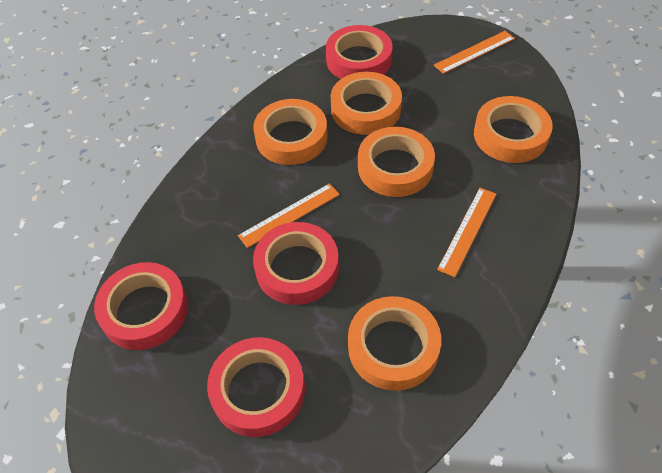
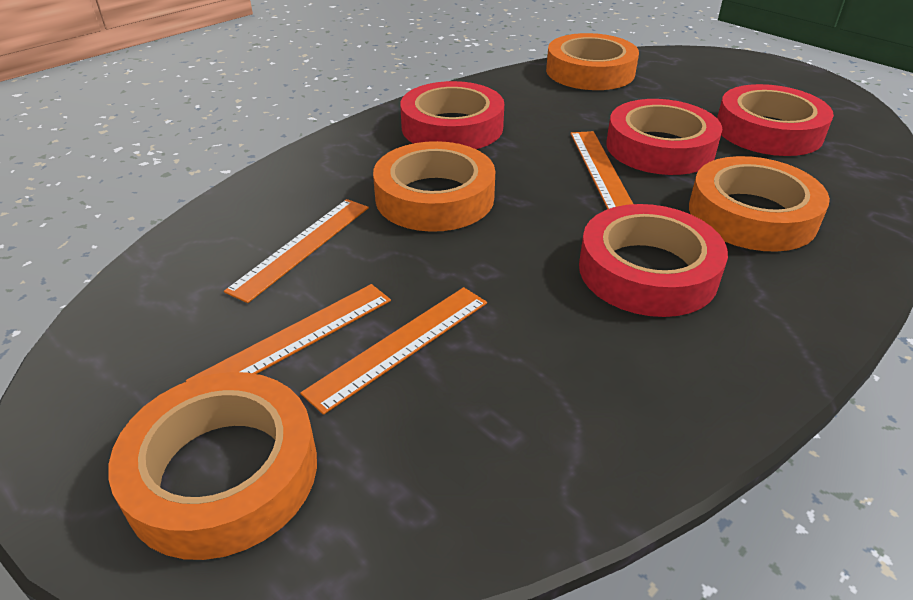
orange ruler: 3 -> 4
orange tape: 5 -> 4

